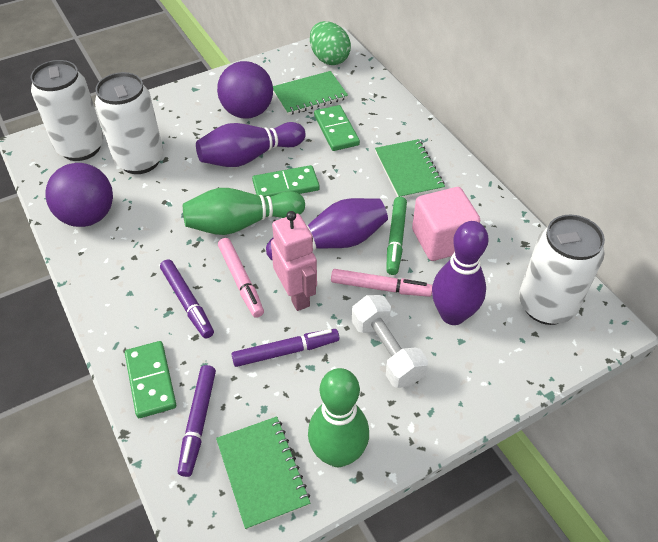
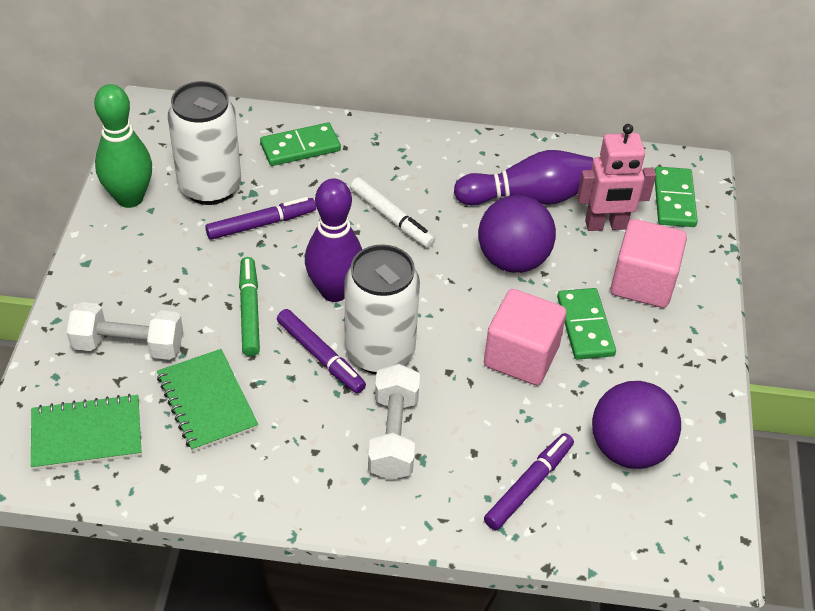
green bowling pin: 2 -> 1
green egg: 1 -> 0
green notebook: 3 -> 2
pink cube: 1 -> 2
pink marker: 2 -> 0
purple bowling pin: 3 -> 2
white can: 3 -> 2
white dumbbell: 1 -> 2
white marker: 0 -> 1

